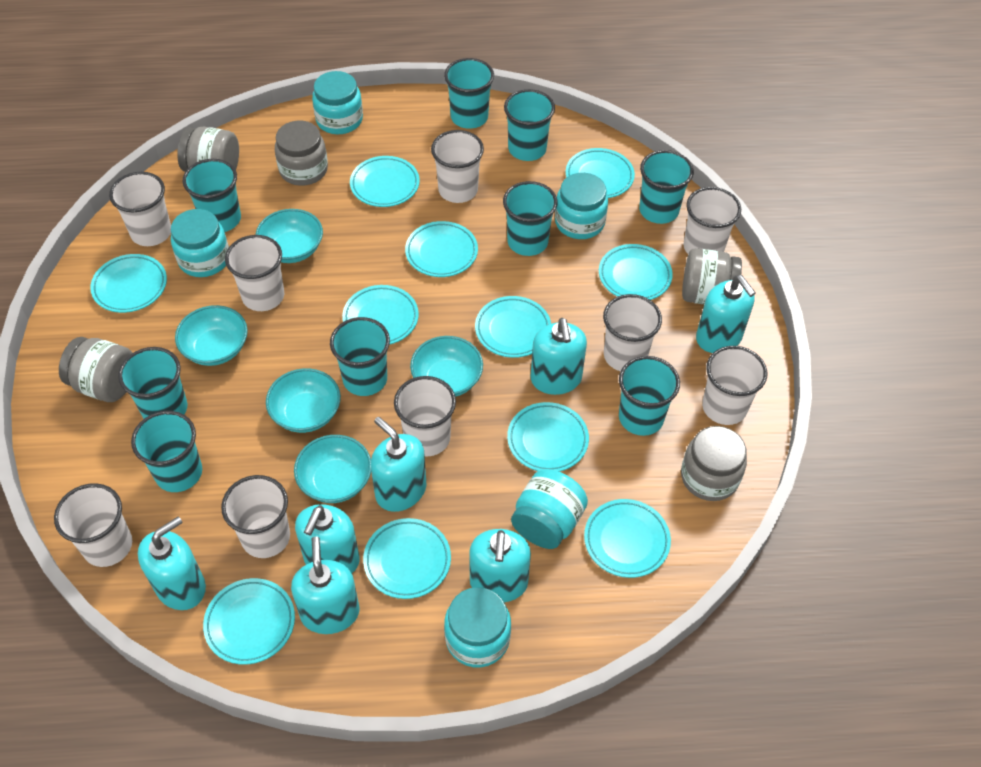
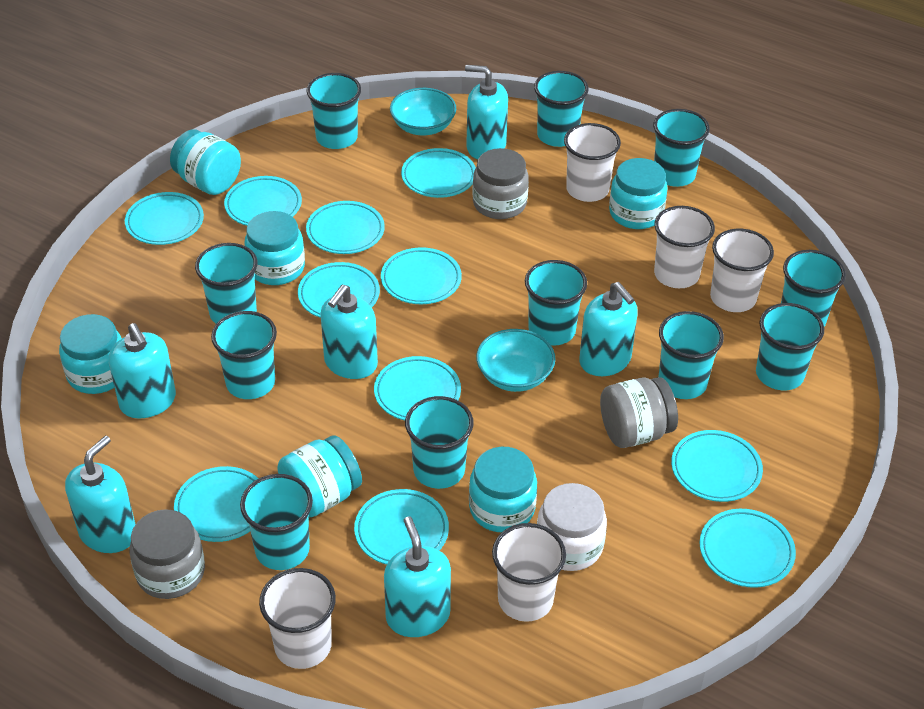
grey jar: 5 -> 3
turquoise bowl: 5 -> 2
turquoise cup: 9 -> 11
turquoise jar: 5 -> 6
turquoise soap dispenser: 7 -> 6
white cup: 9 -> 5
white jar: 0 -> 1

